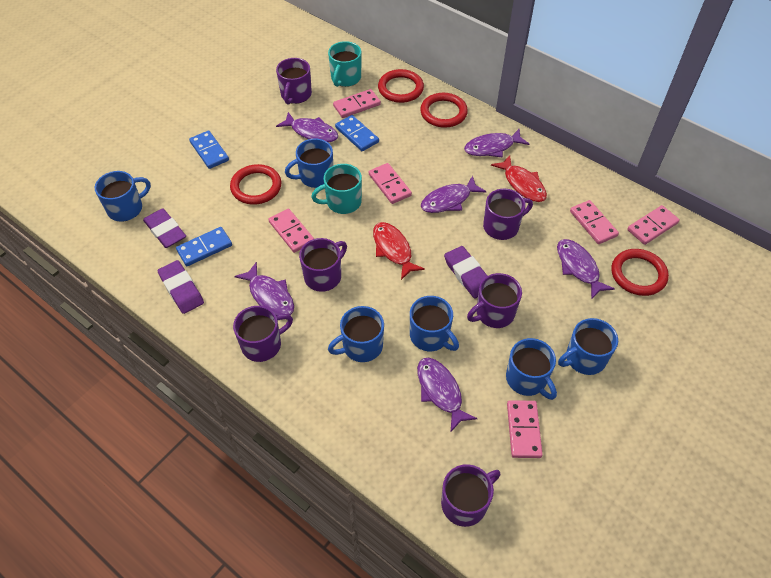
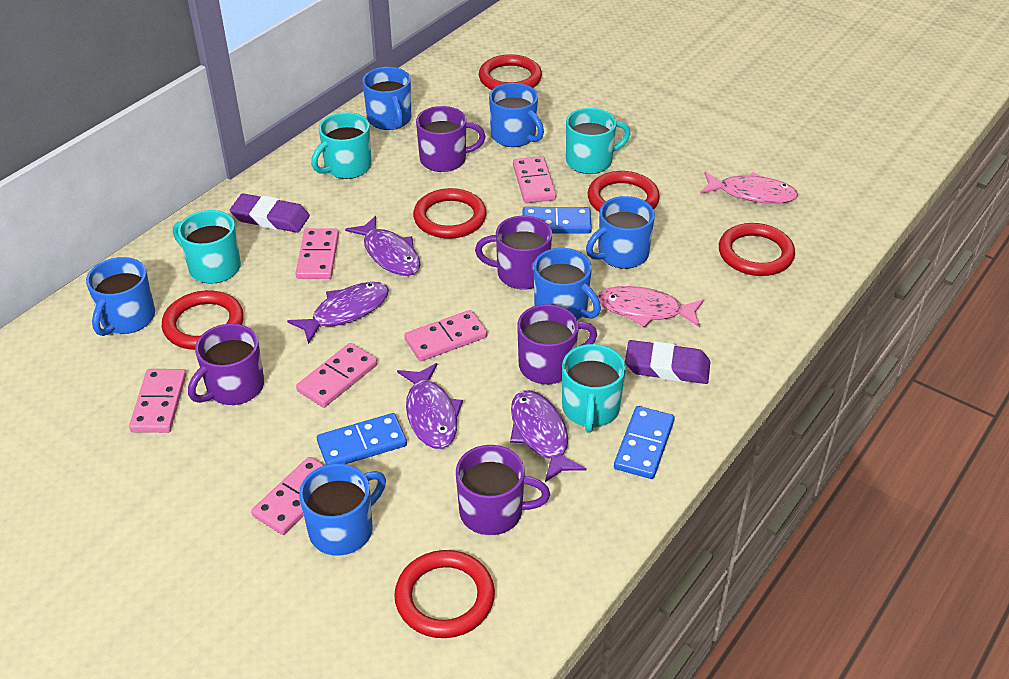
pink fish: 0 -> 2
purple eraser: 3 -> 2
purple fish: 6 -> 4
purple mug: 6 -> 5
red fish: 2 -> 0
red ring: 4 -> 6
turquoise mug: 2 -> 4

